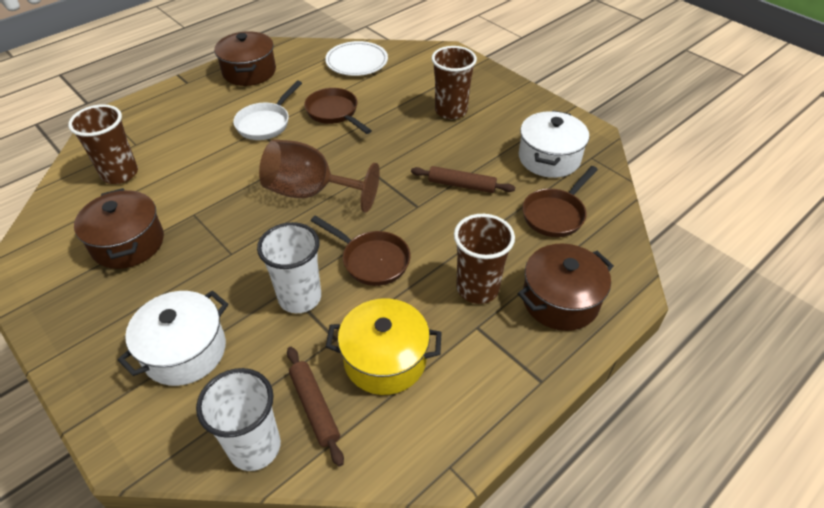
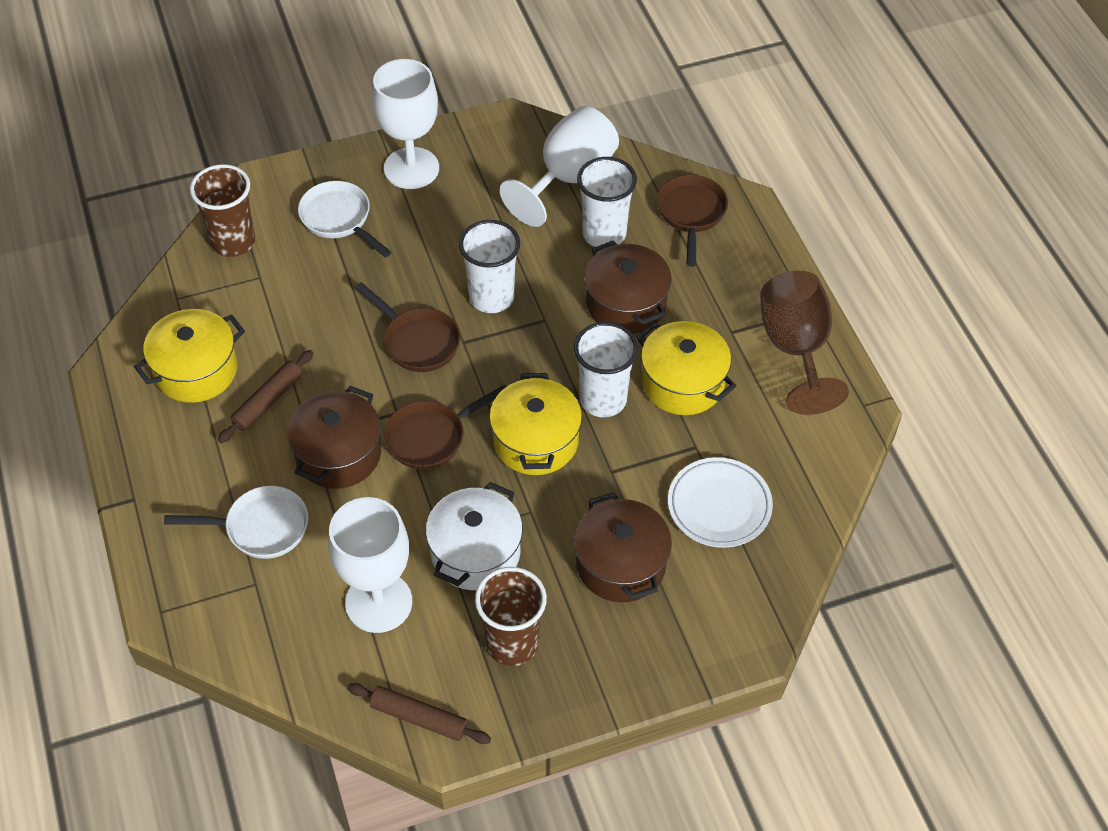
brown cup: 3 -> 2
white cup: 2 -> 3
white goblet: 0 -> 3
white pan: 1 -> 2
white pot: 2 -> 1
yellow pot: 1 -> 3

